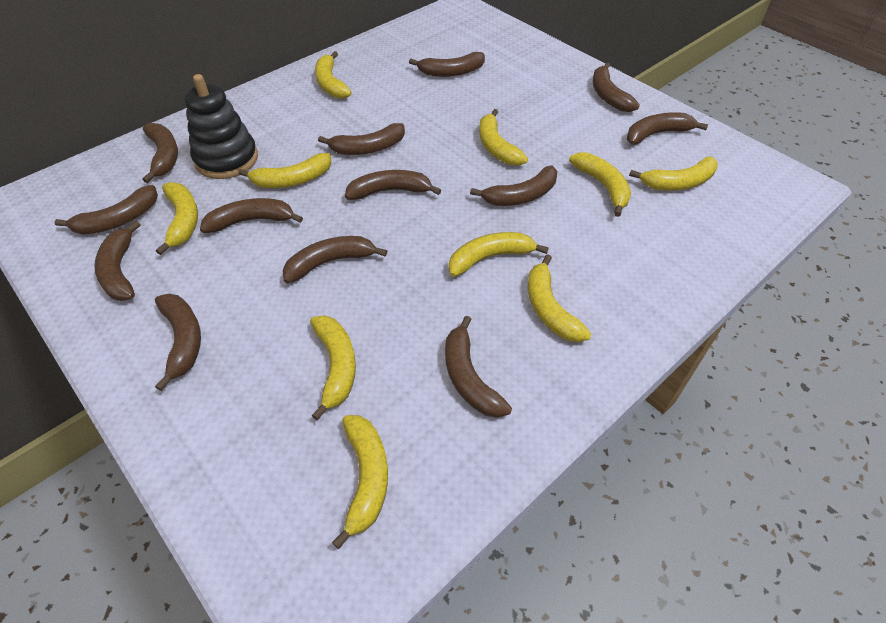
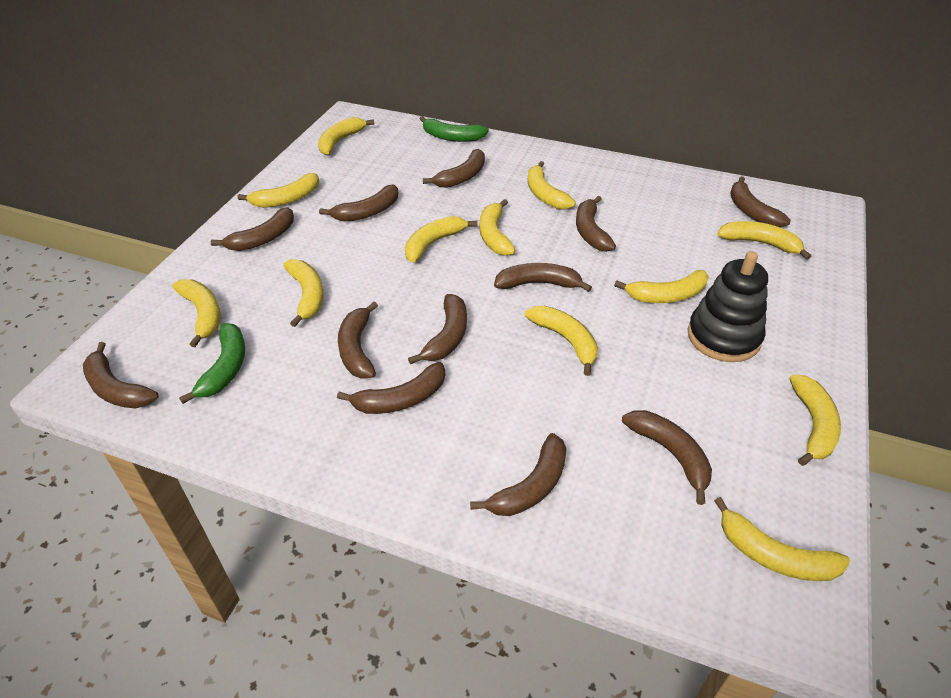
brown banana: 13 -> 12
green banana: 0 -> 2
yellow banana: 10 -> 12

